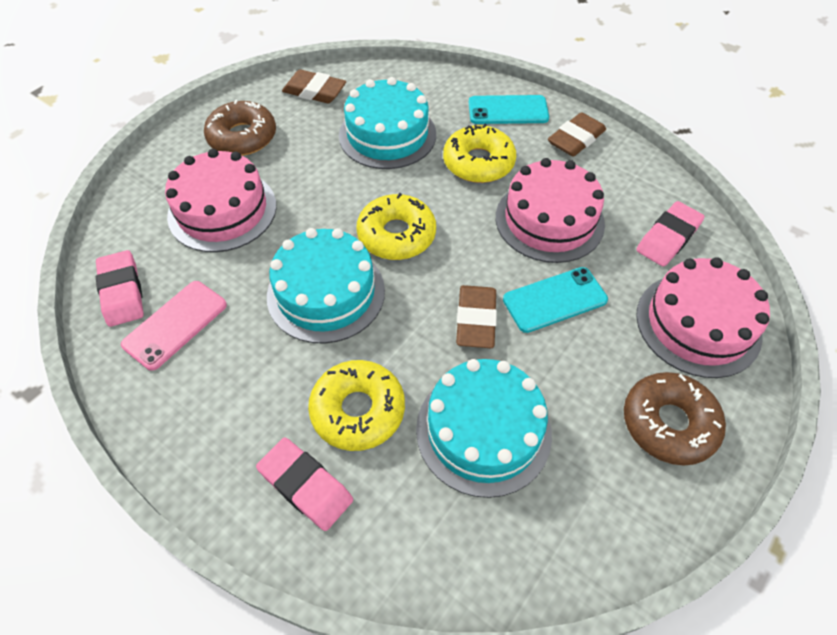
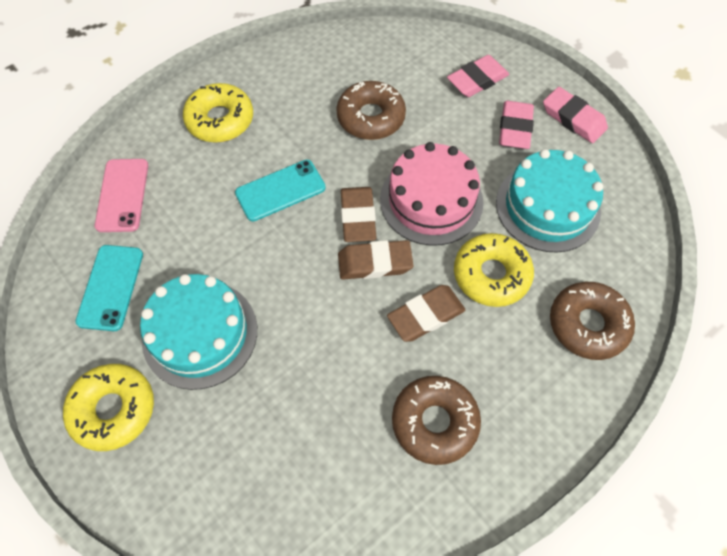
brown donut: 2 -> 3
pink cake: 3 -> 1
turquoise cake: 3 -> 2

